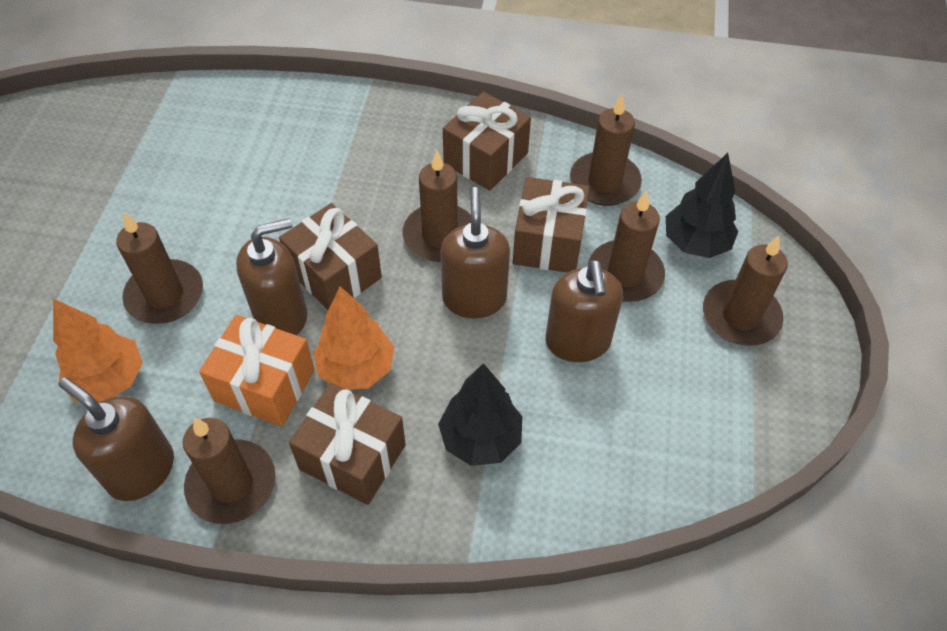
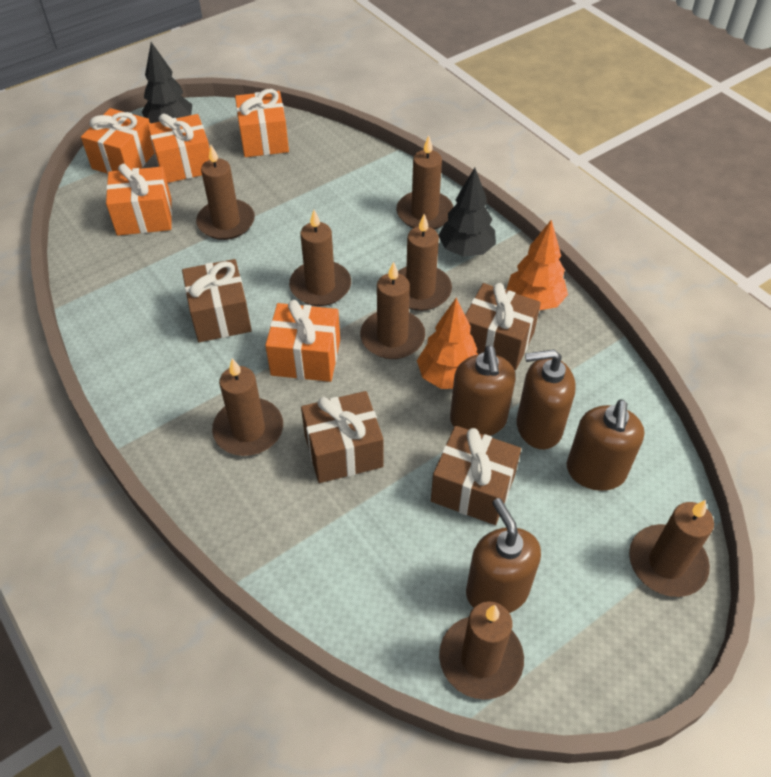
brown candle: 6 -> 8
orange gift: 1 -> 5

